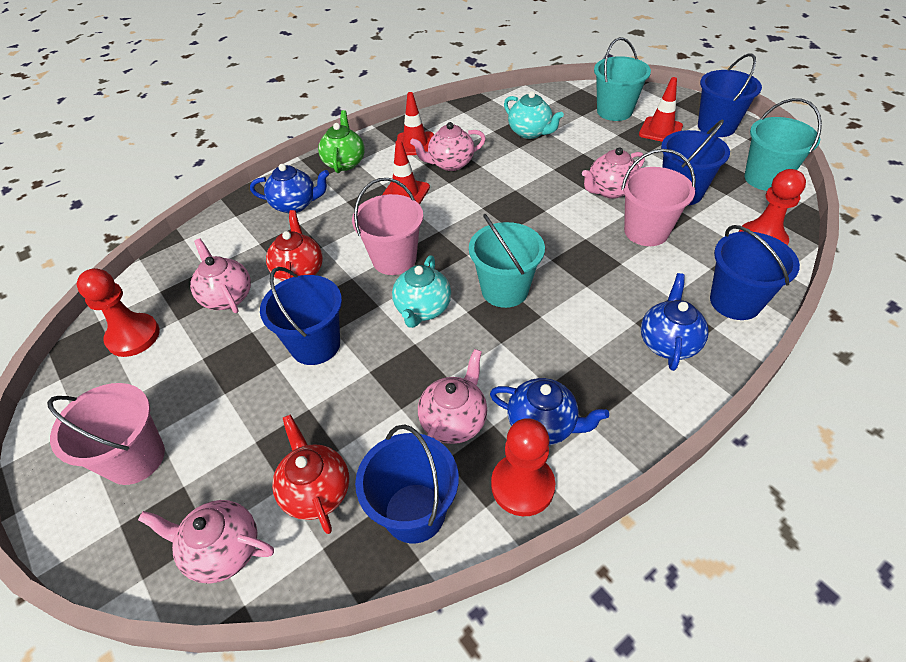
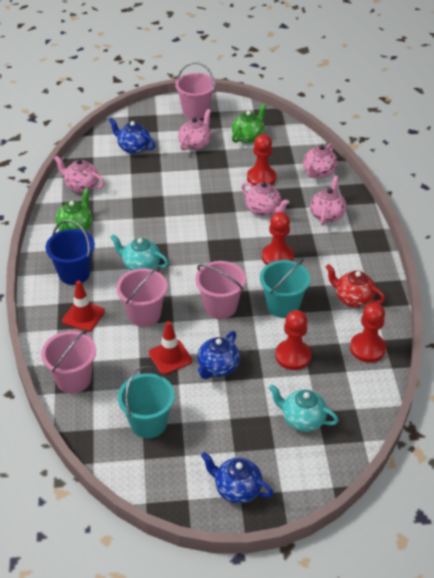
blue bucket: 5 -> 1
green teapot: 1 -> 2
pink bucket: 3 -> 4
red pawn: 3 -> 4
red teapot: 2 -> 1
red traffic cone: 3 -> 2
turquoise bucket: 3 -> 2

